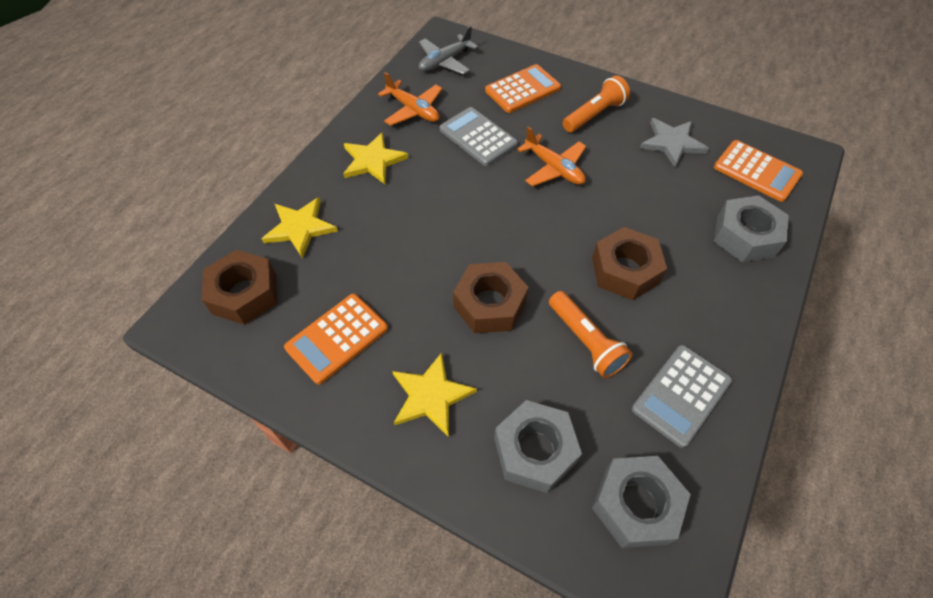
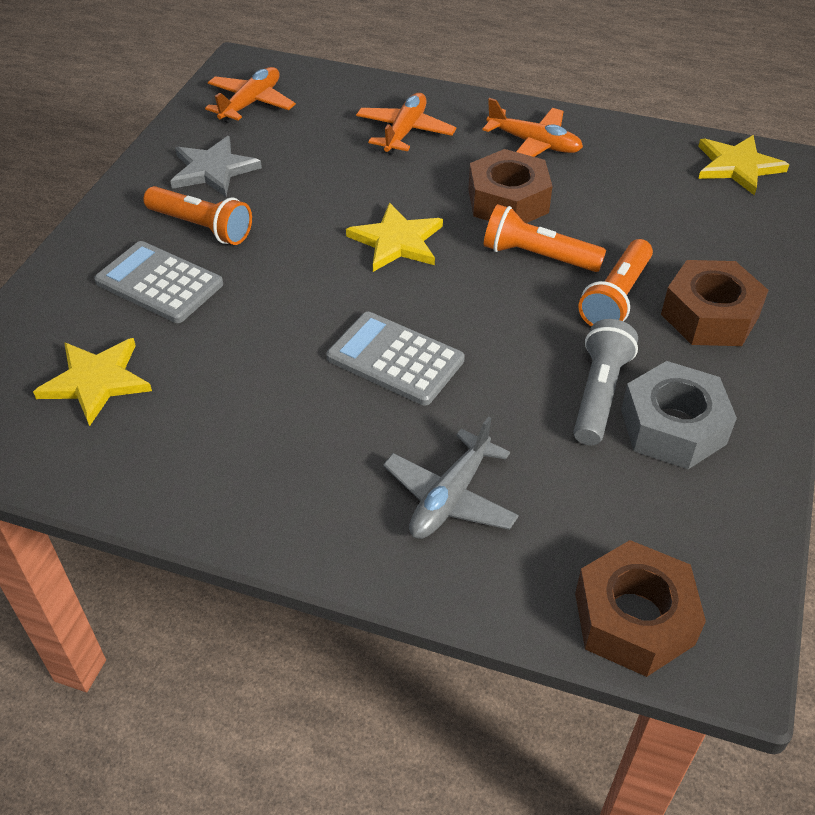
grey flashlight: 0 -> 1
grey nut: 3 -> 1
orange calculator: 3 -> 0
orange flashlight: 2 -> 3
orange plane: 2 -> 3

